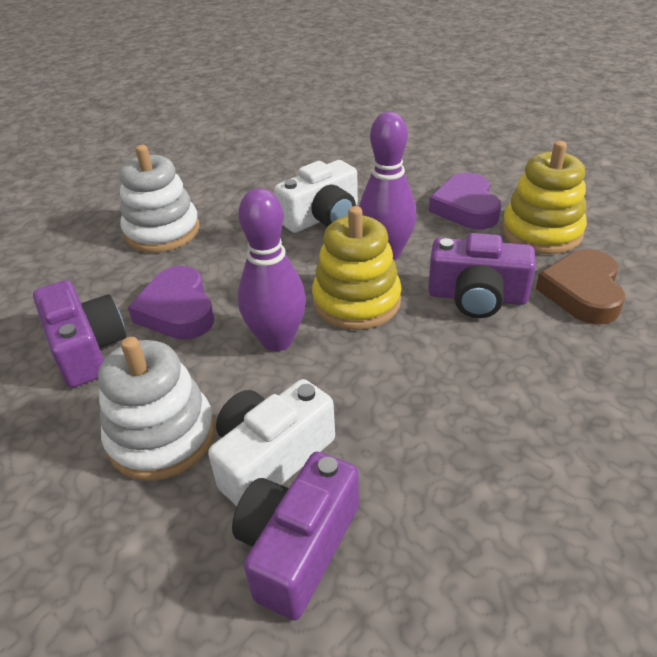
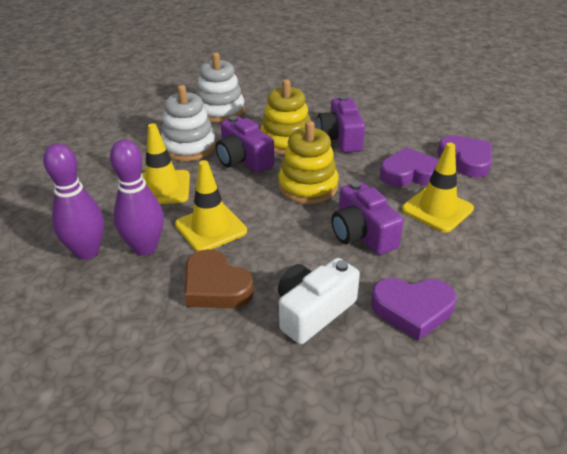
purple heart: 2 -> 3
white camera: 2 -> 1
yellow traffic cone: 0 -> 3

